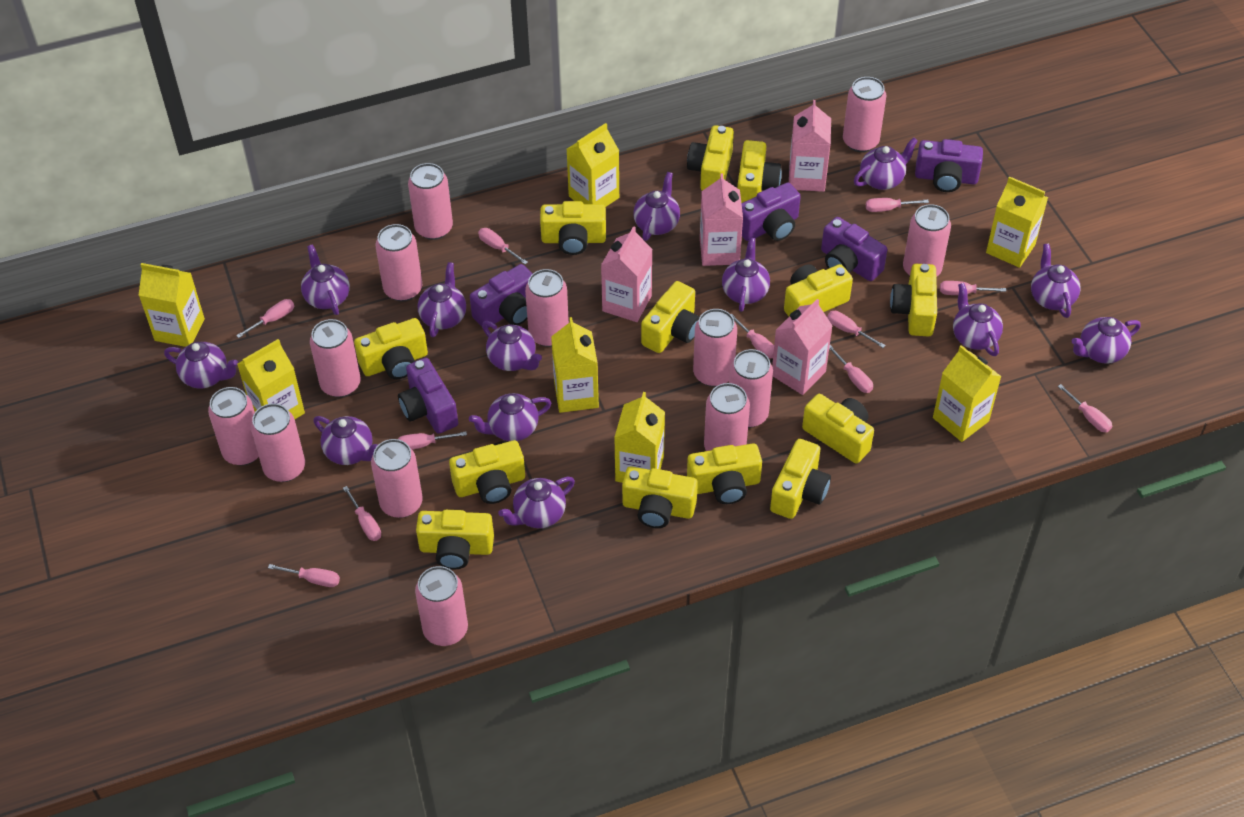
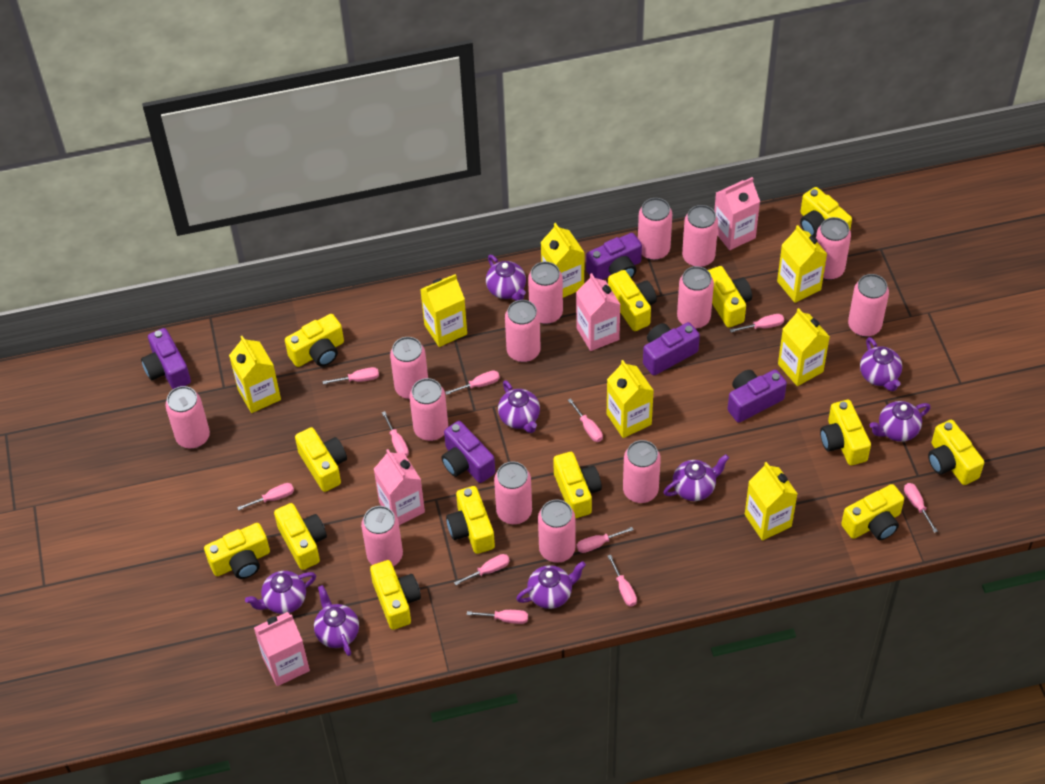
pink can: 13 -> 14
purple teapot: 13 -> 8

